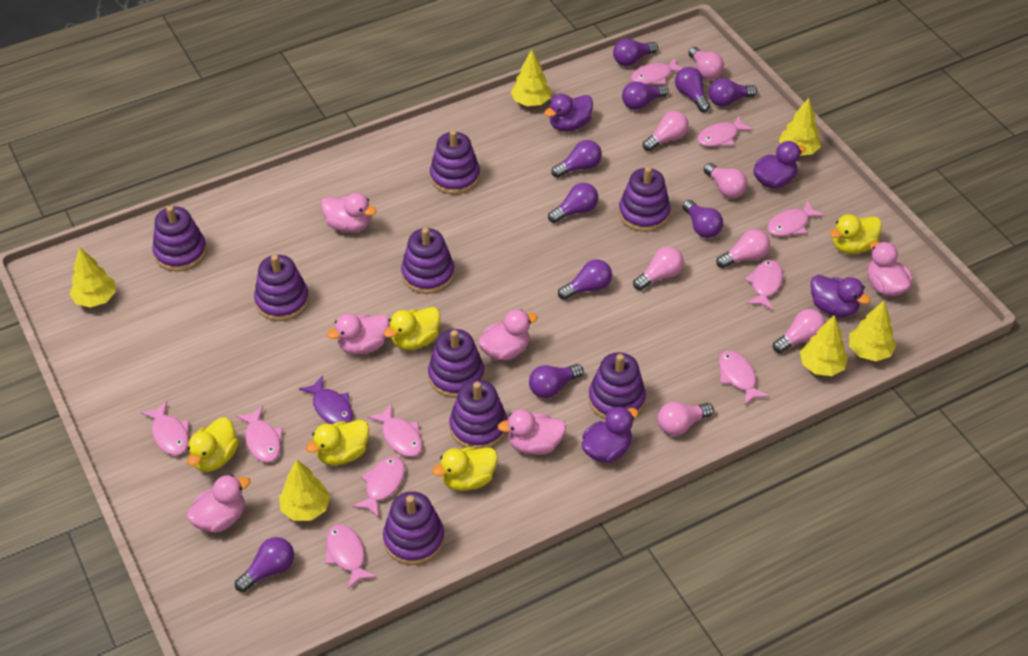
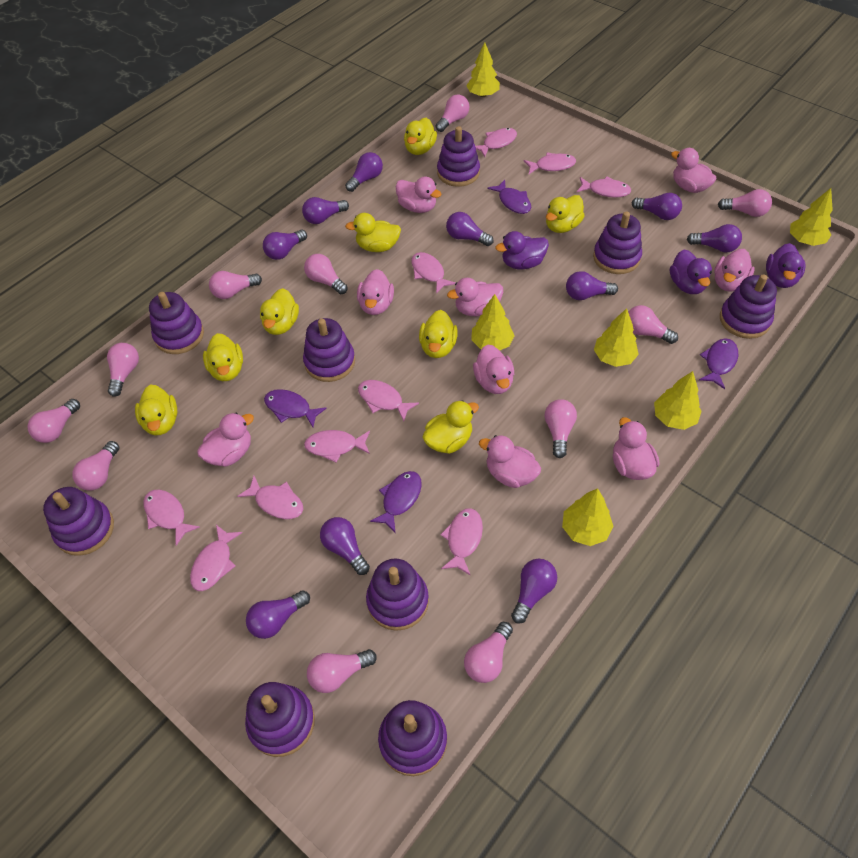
pink duck: 6 -> 9
pink light bulb: 7 -> 11
purple duck: 4 -> 3
purple fish: 1 -> 4
yellow duck: 5 -> 8

